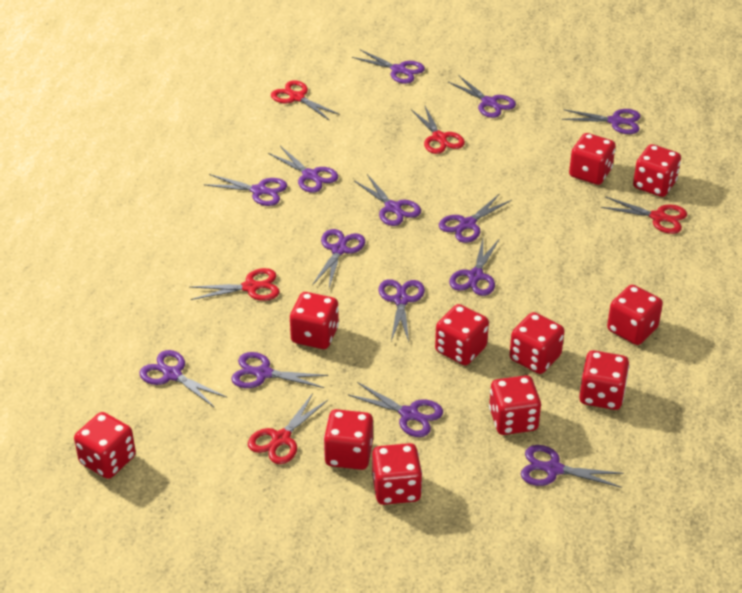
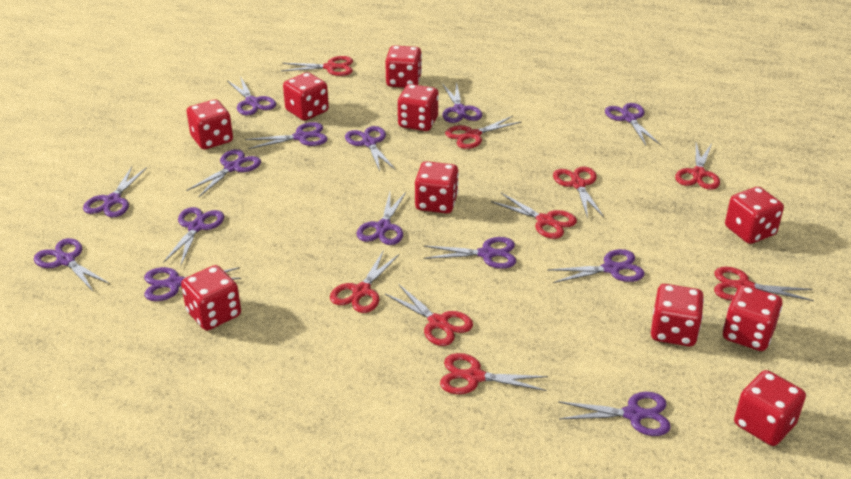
red dice: 11 -> 10
red scissors: 5 -> 9

